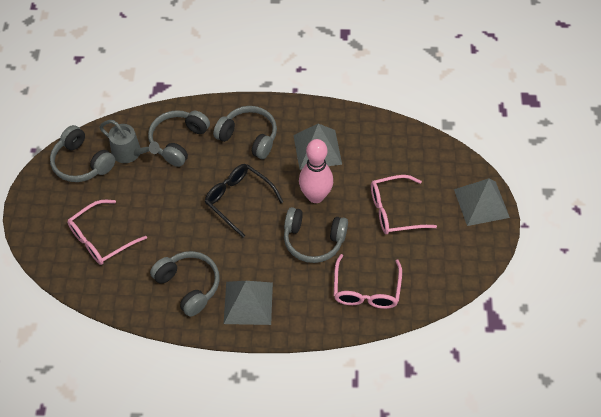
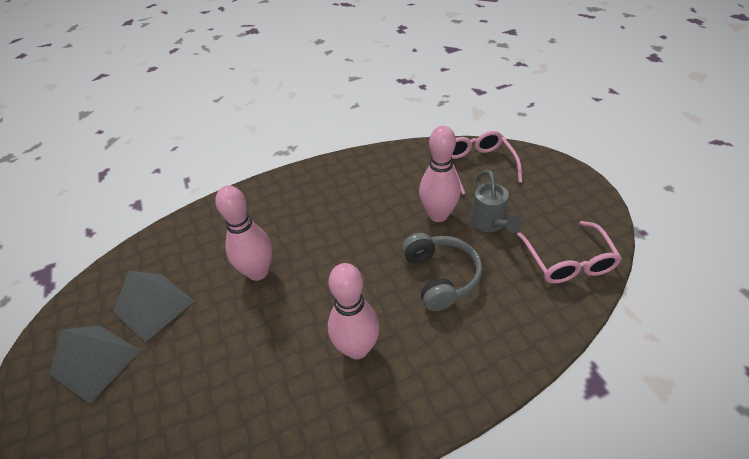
black glasses: 1 -> 0
grey headphones: 5 -> 1
grey pyramid: 3 -> 2
pink bowling pin: 1 -> 3
pink glasses: 3 -> 2

